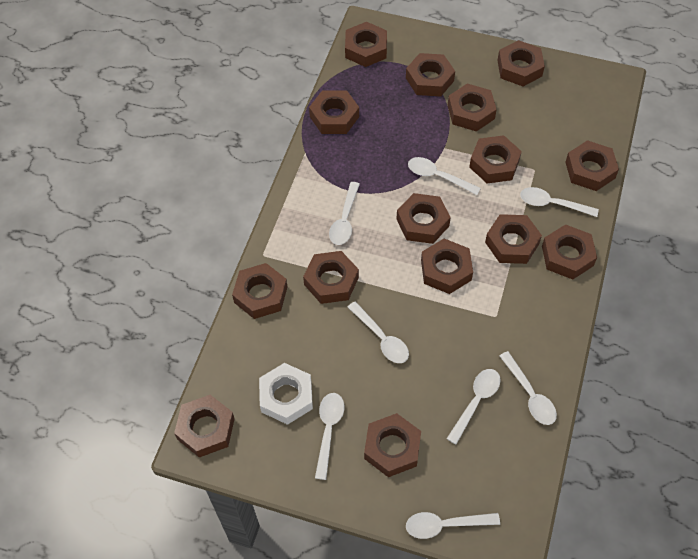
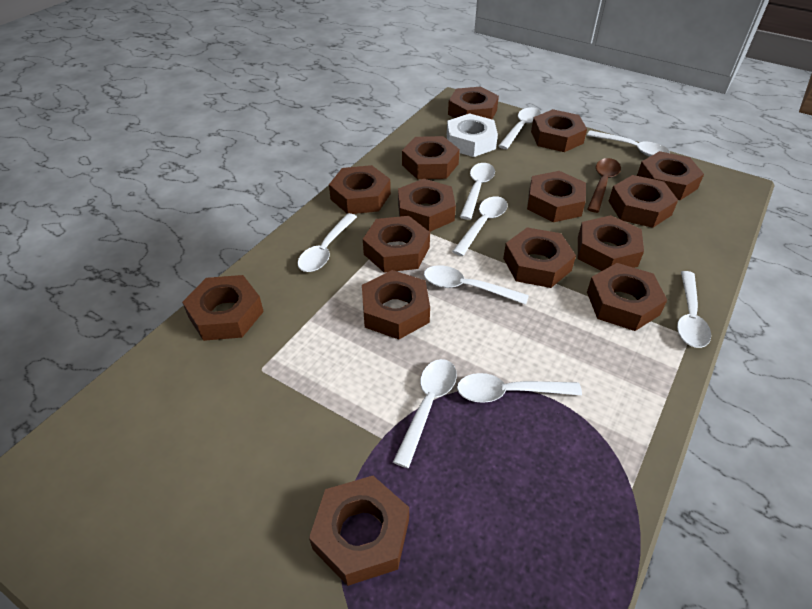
brown spoon: 0 -> 1
white spoon: 8 -> 9

